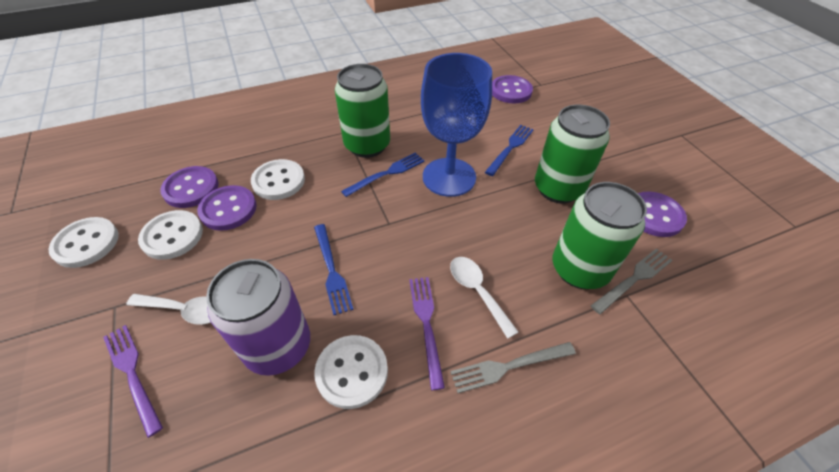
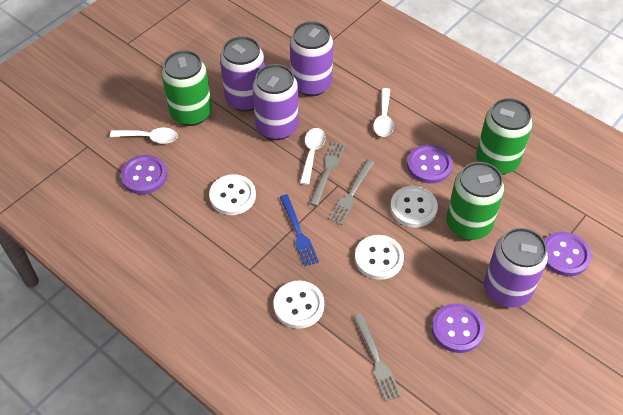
blue fork: 3 -> 1
blue goblet: 1 -> 0
grey fork: 2 -> 3
purple can: 1 -> 4
purple fork: 2 -> 0
white spoon: 2 -> 3

